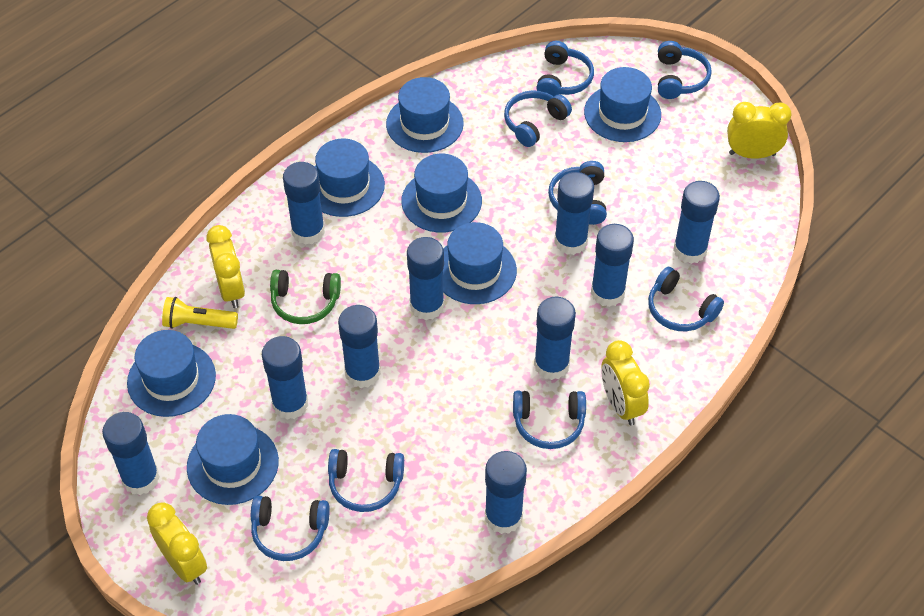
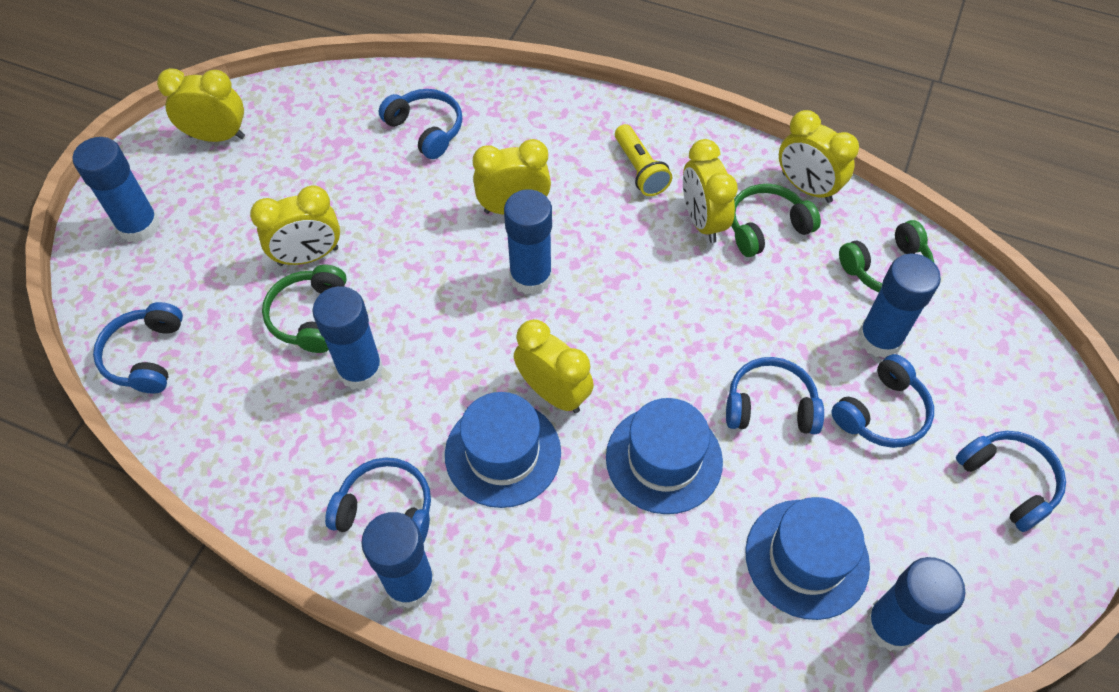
blue glue stick: 10 -> 6
blue hat: 7 -> 3
blue headphones: 8 -> 6
green headphones: 1 -> 3
yellow clock: 4 -> 6

